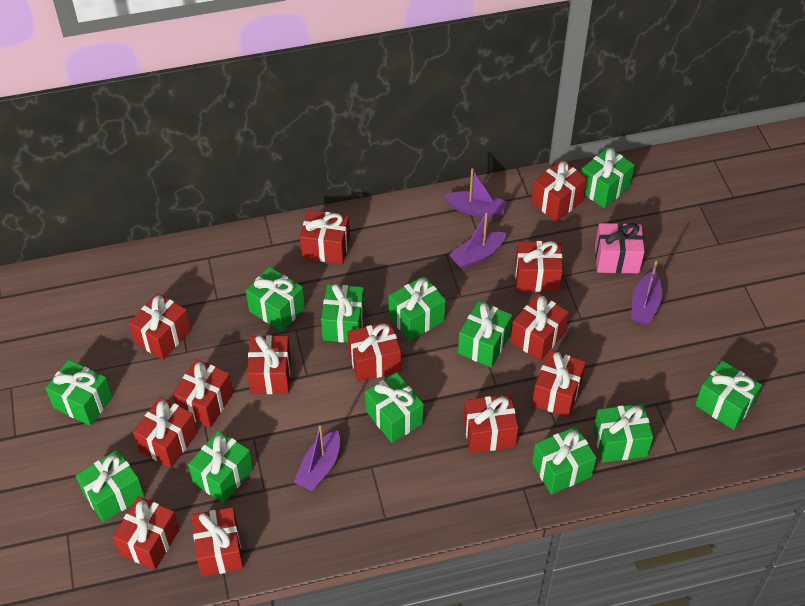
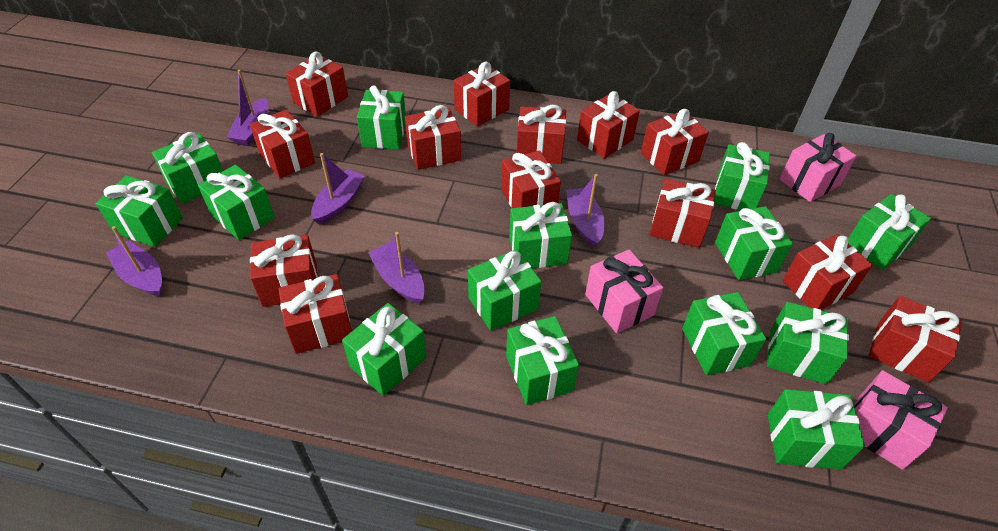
green gift: 12 -> 14
pink gift: 1 -> 3
purple boat: 4 -> 5

